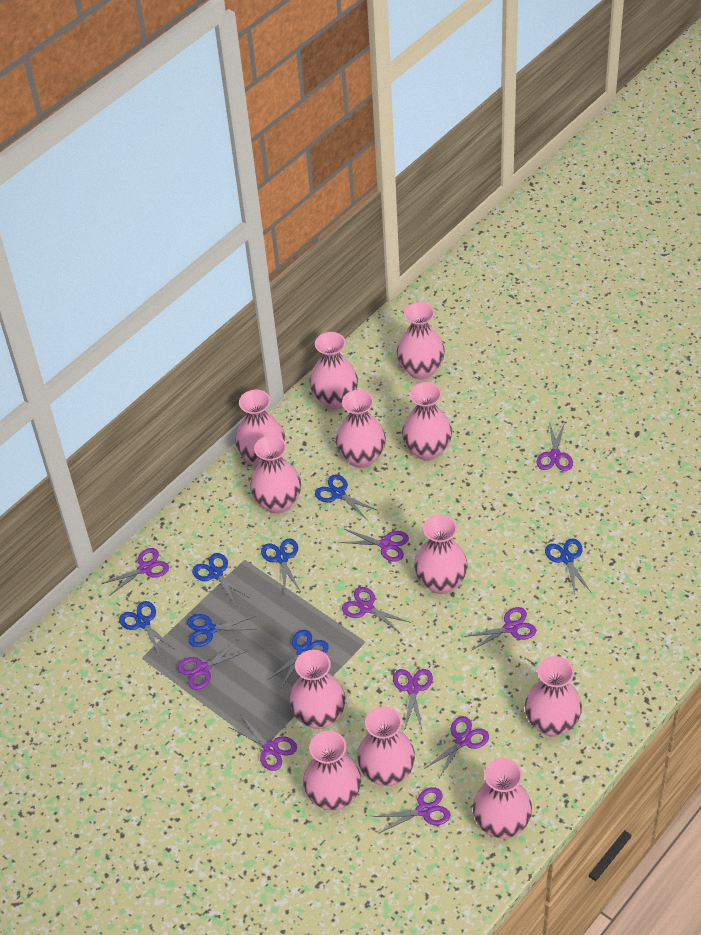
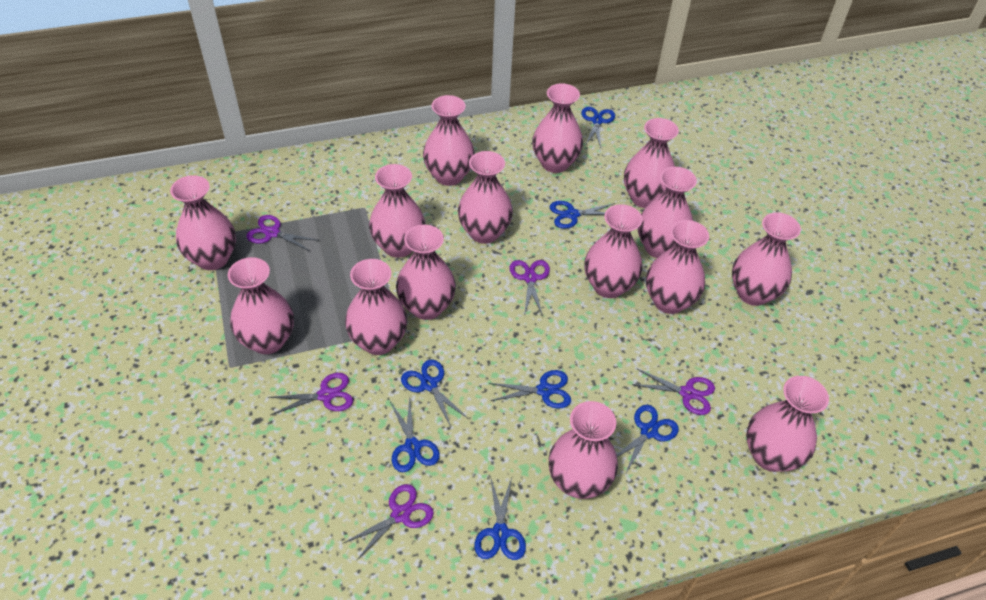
pink vase: 12 -> 15
purple scissors: 10 -> 5

